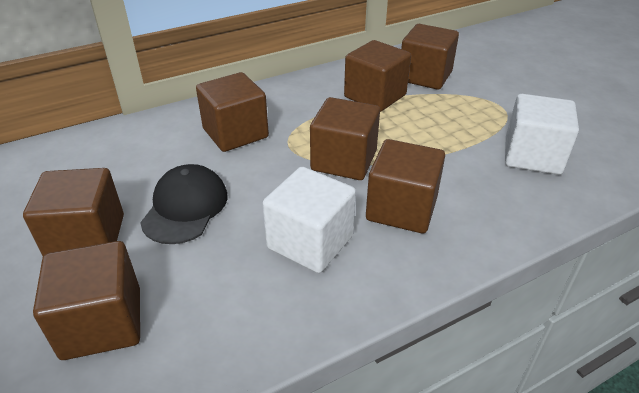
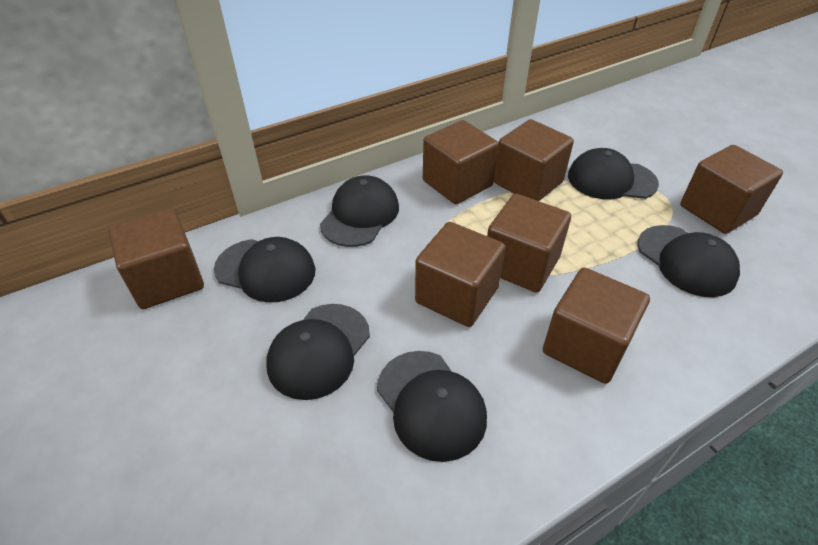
black cap: 1 -> 6
white cube: 2 -> 0

